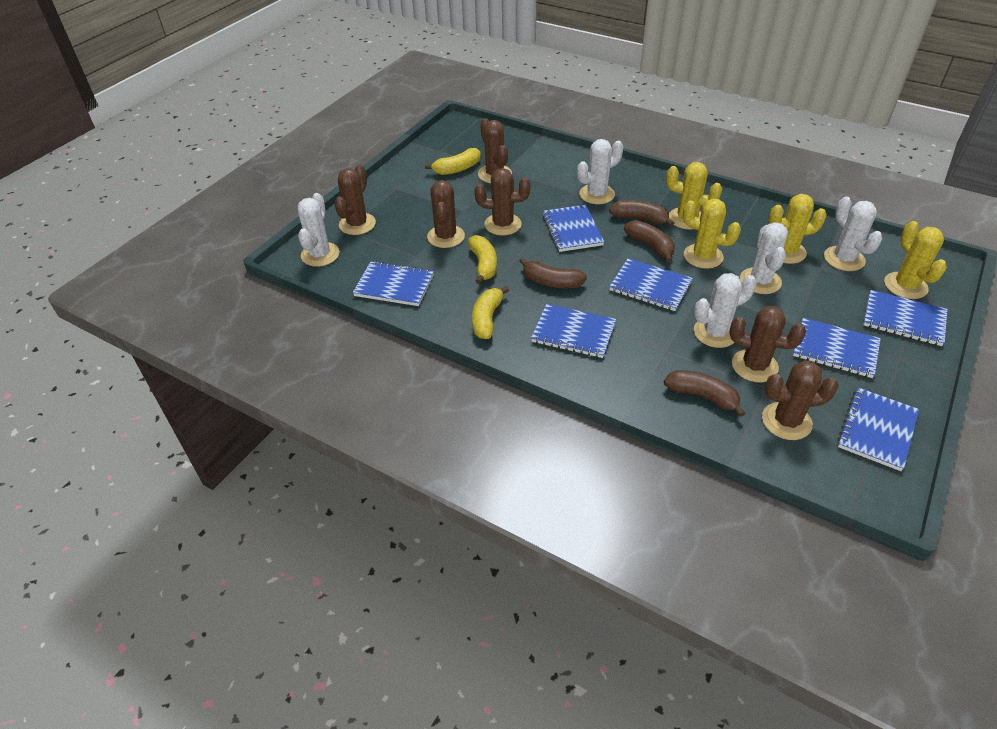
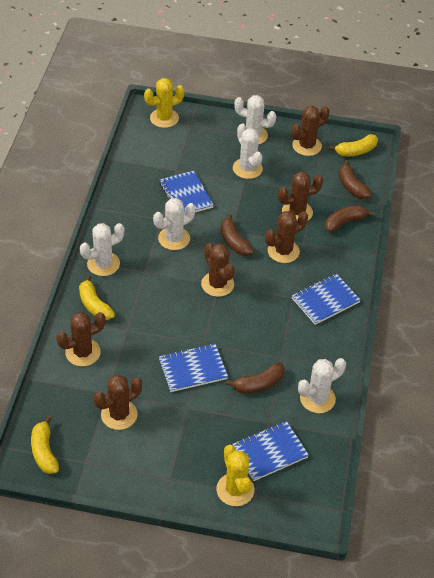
blue notebook: 7 -> 4
yellow cactus: 4 -> 2

